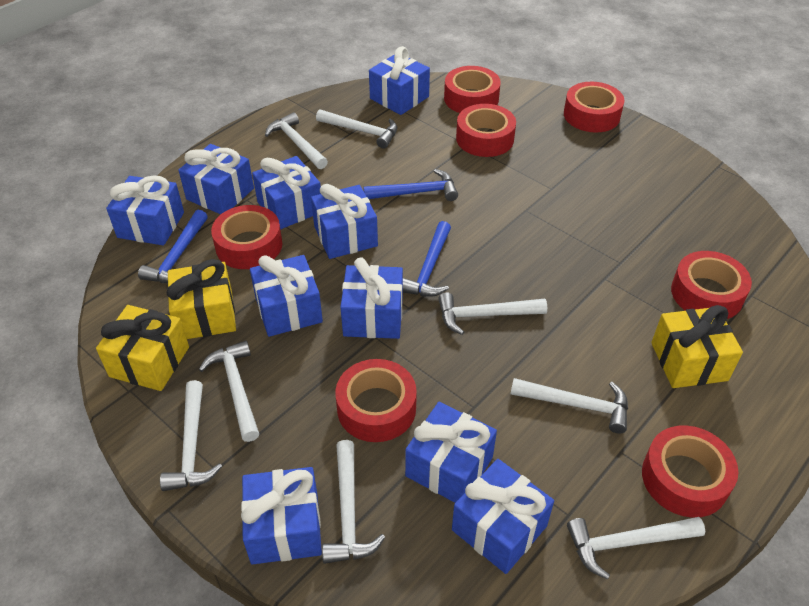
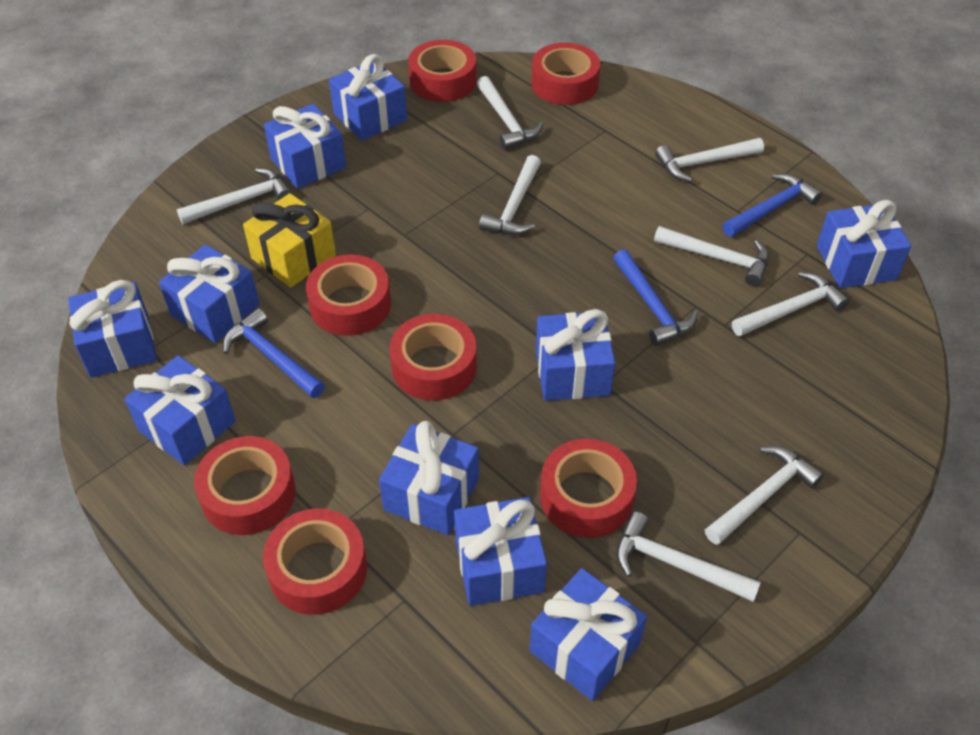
yellow gift: 3 -> 1

